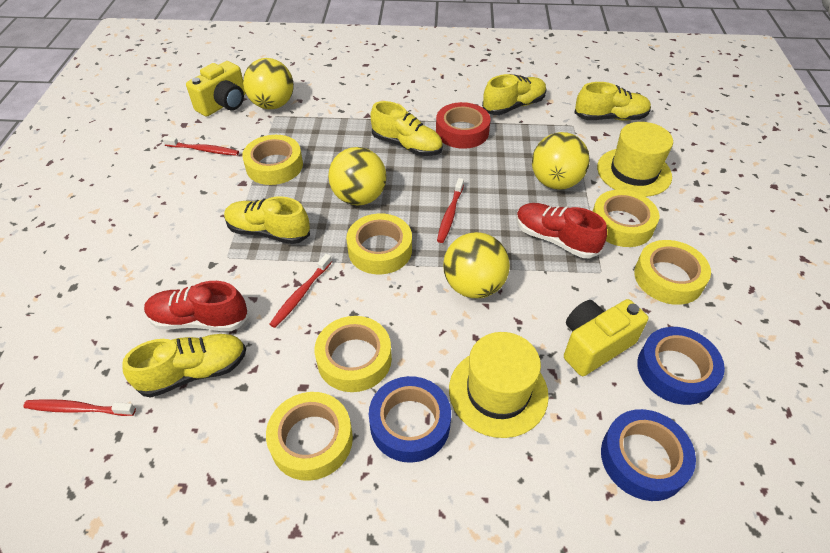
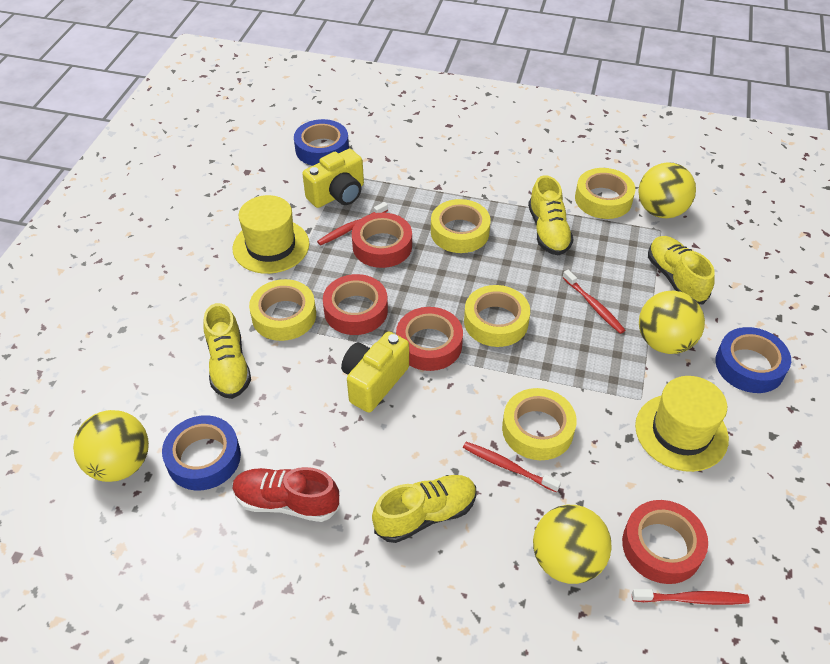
red shoe: 2 -> 1
red tape: 1 -> 4
yellow shoe: 5 -> 4
yellow tape: 6 -> 5

